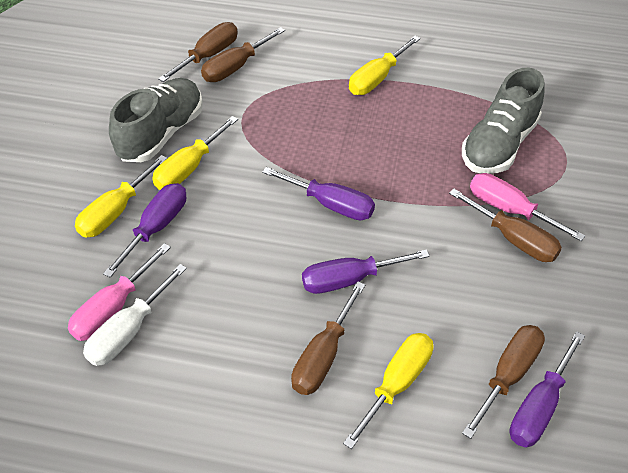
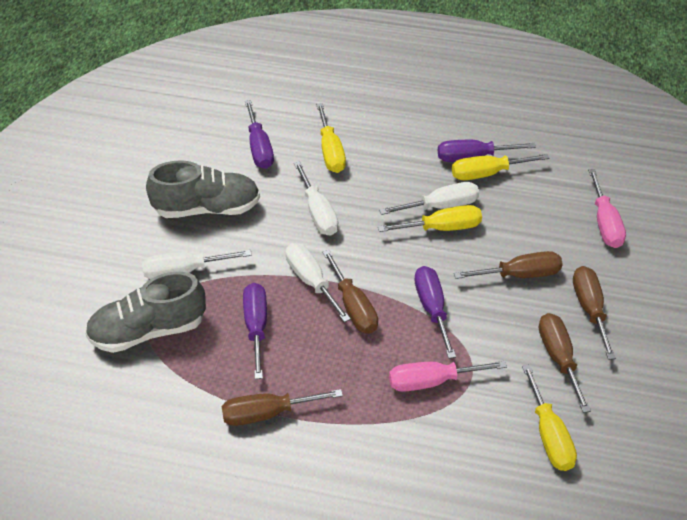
white screwdriver: 1 -> 4

